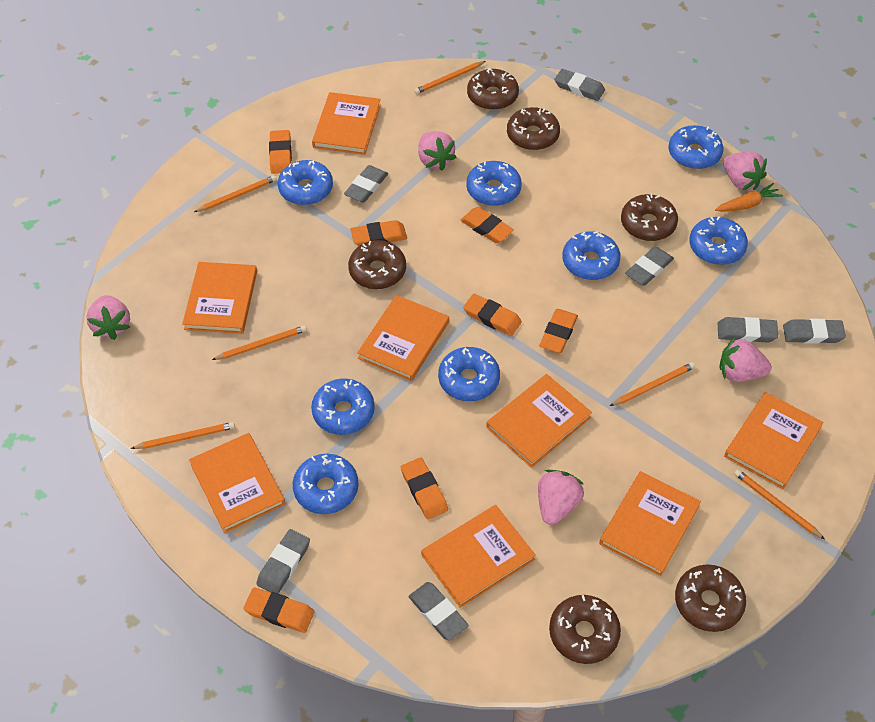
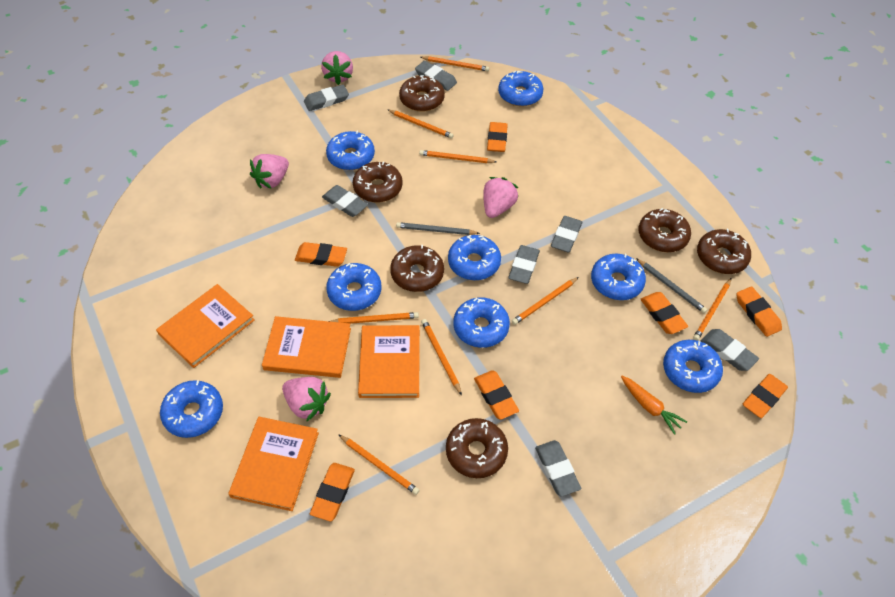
grey pencil: 0 -> 2
orange book: 8 -> 4
orange pencil: 6 -> 8
pink strawberry: 5 -> 4

